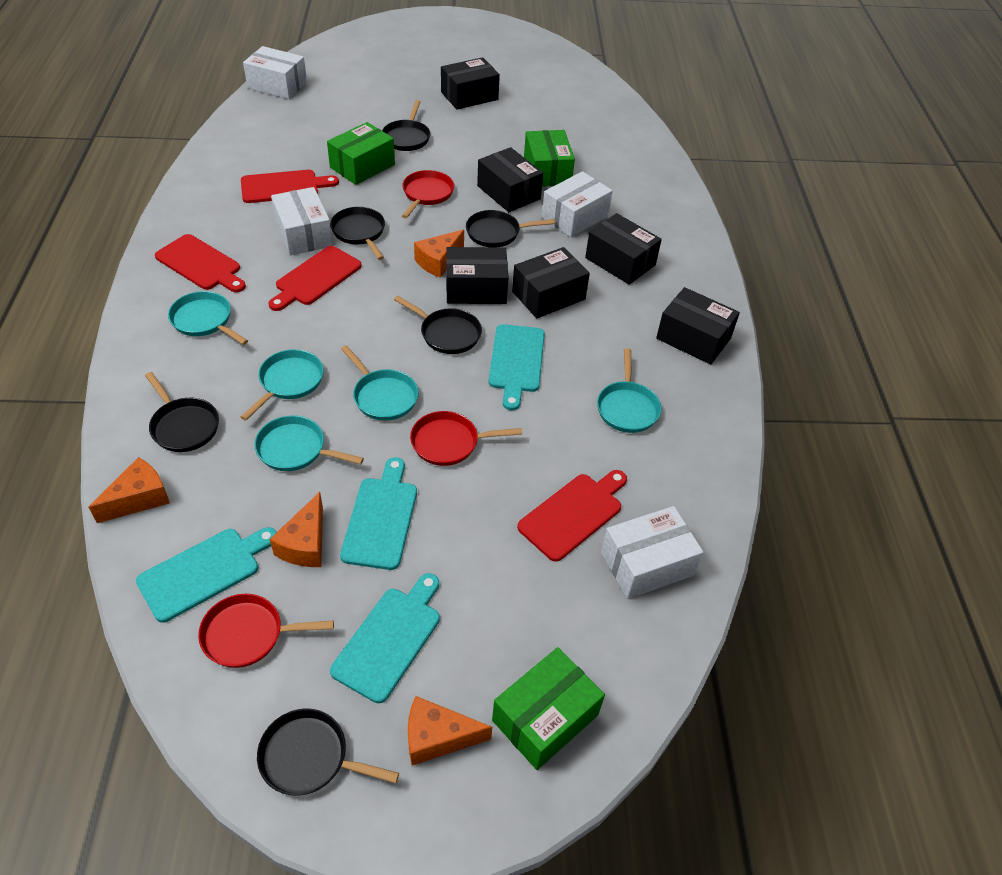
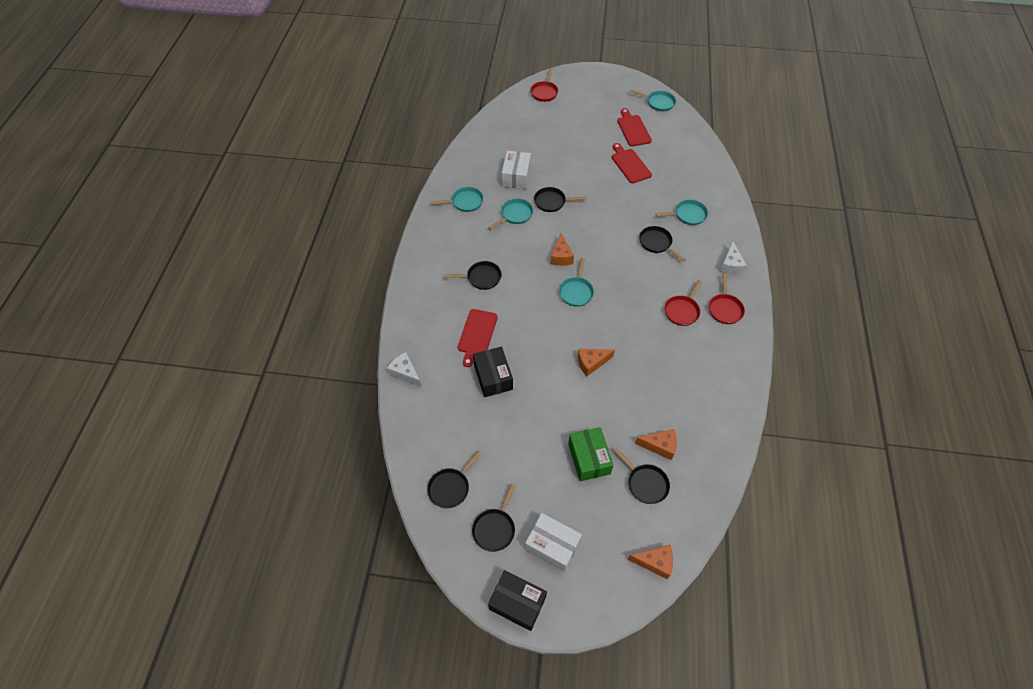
black box: 6 -> 2
green box: 3 -> 1
red cutting board: 4 -> 3
turquoise cutting board: 4 -> 0
white box: 4 -> 2
white cheese: 0 -> 2

